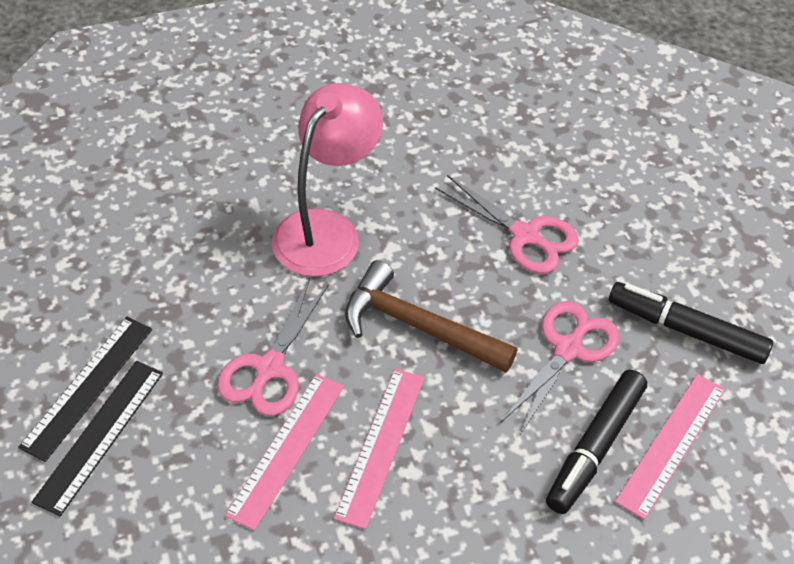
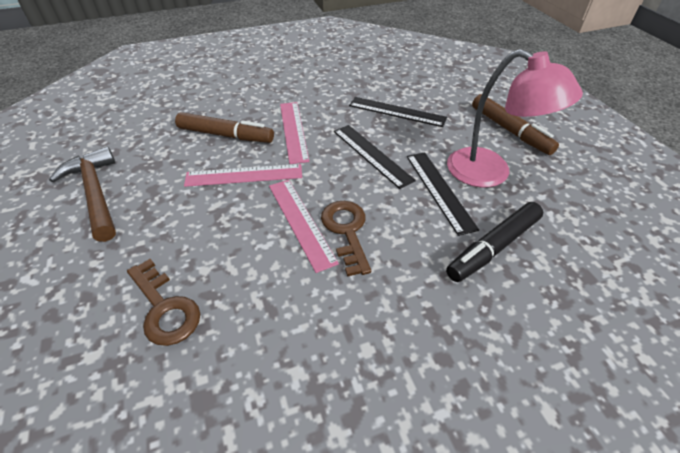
black marker: 2 -> 1
black ruler: 2 -> 3
brown key: 0 -> 2
brown marker: 0 -> 2
pink scissors: 3 -> 0

